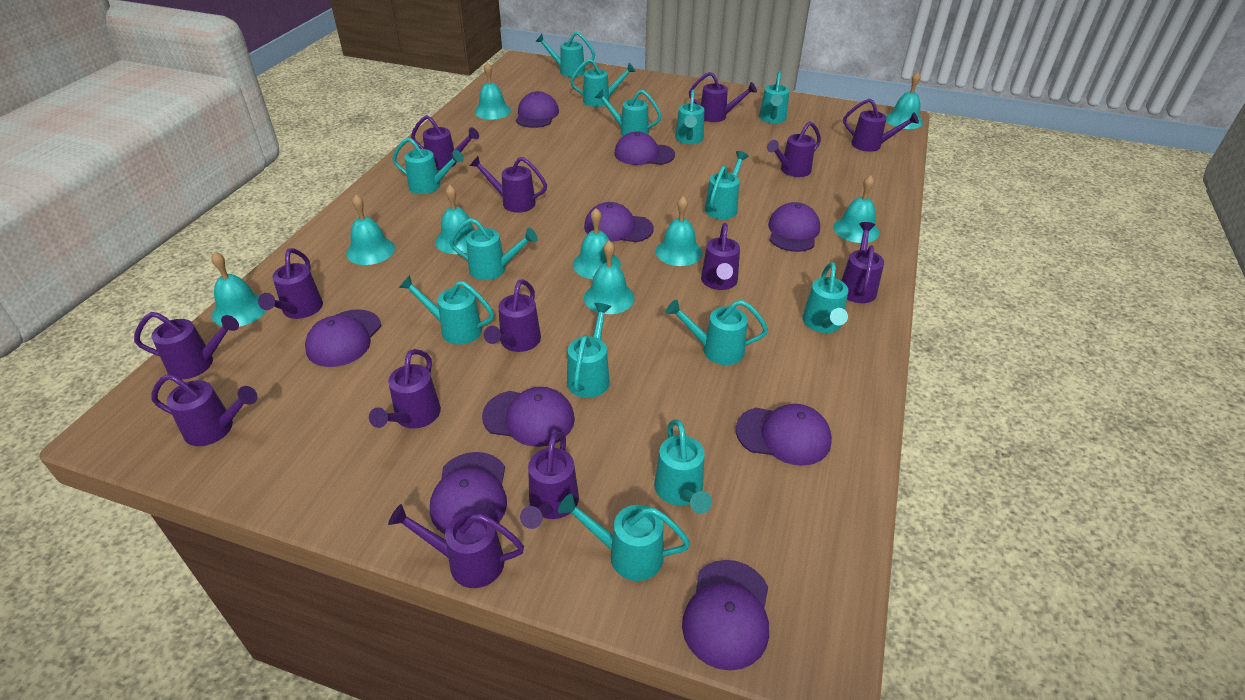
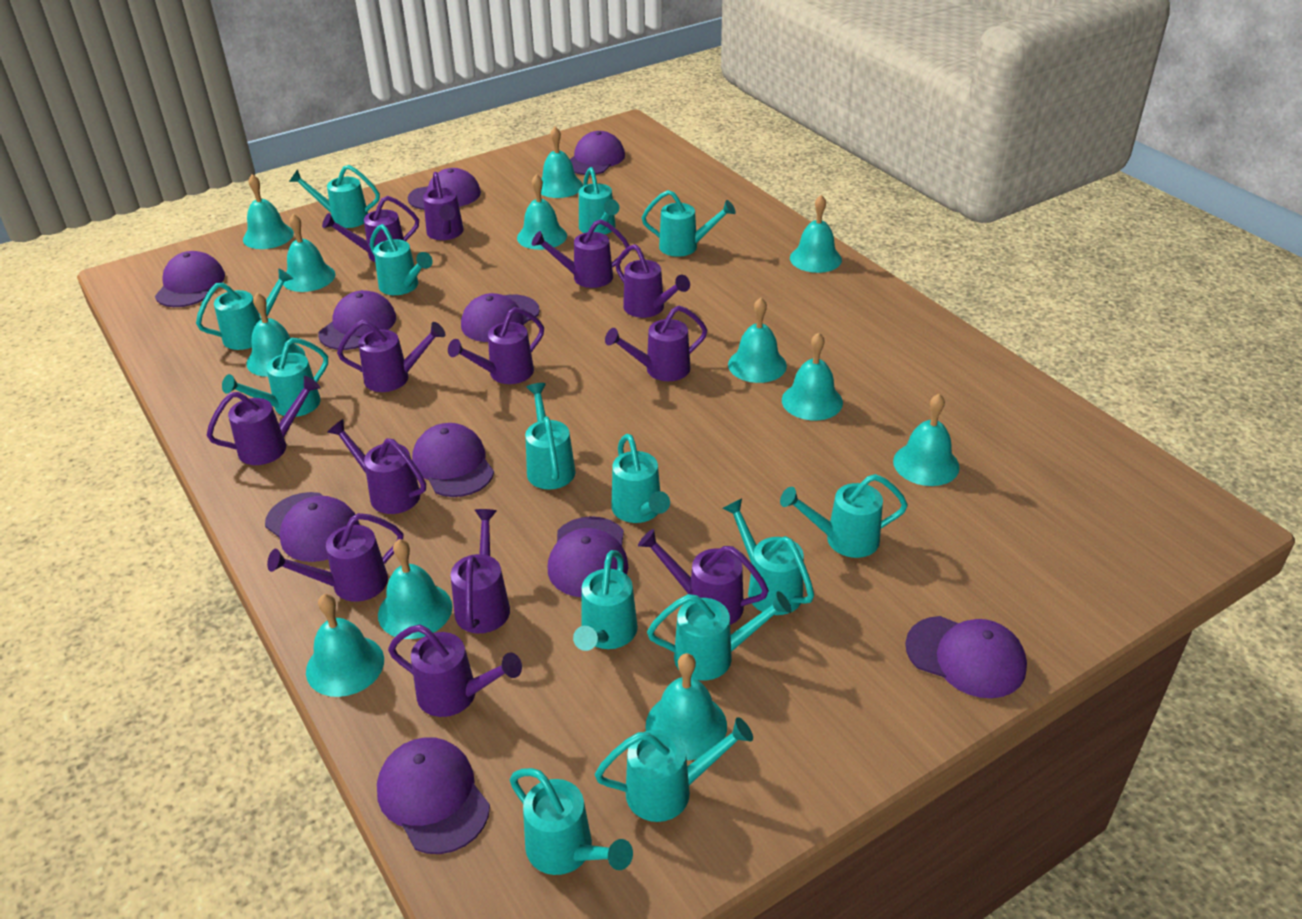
purple cap: 9 -> 10
purple watering can: 14 -> 13
turquoise bell: 9 -> 12

